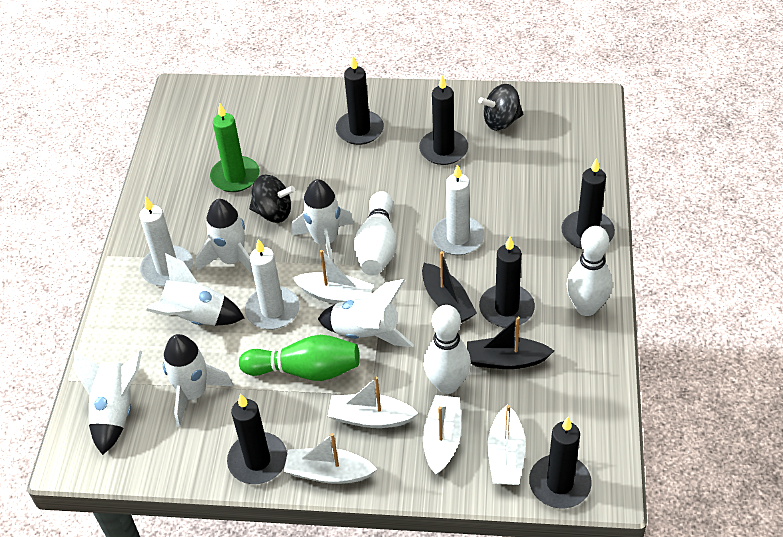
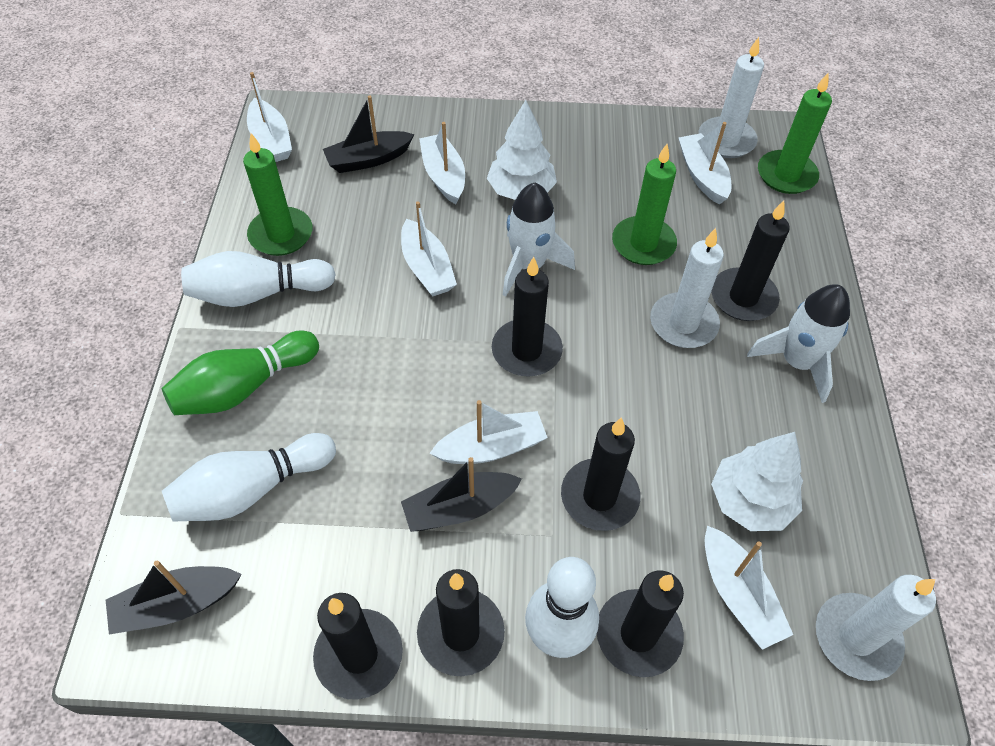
black boat: 2 -> 3
black spinning top: 2 -> 0
green candle: 1 -> 3
white boat: 5 -> 6
white rocket: 6 -> 2
white tree: 0 -> 2

